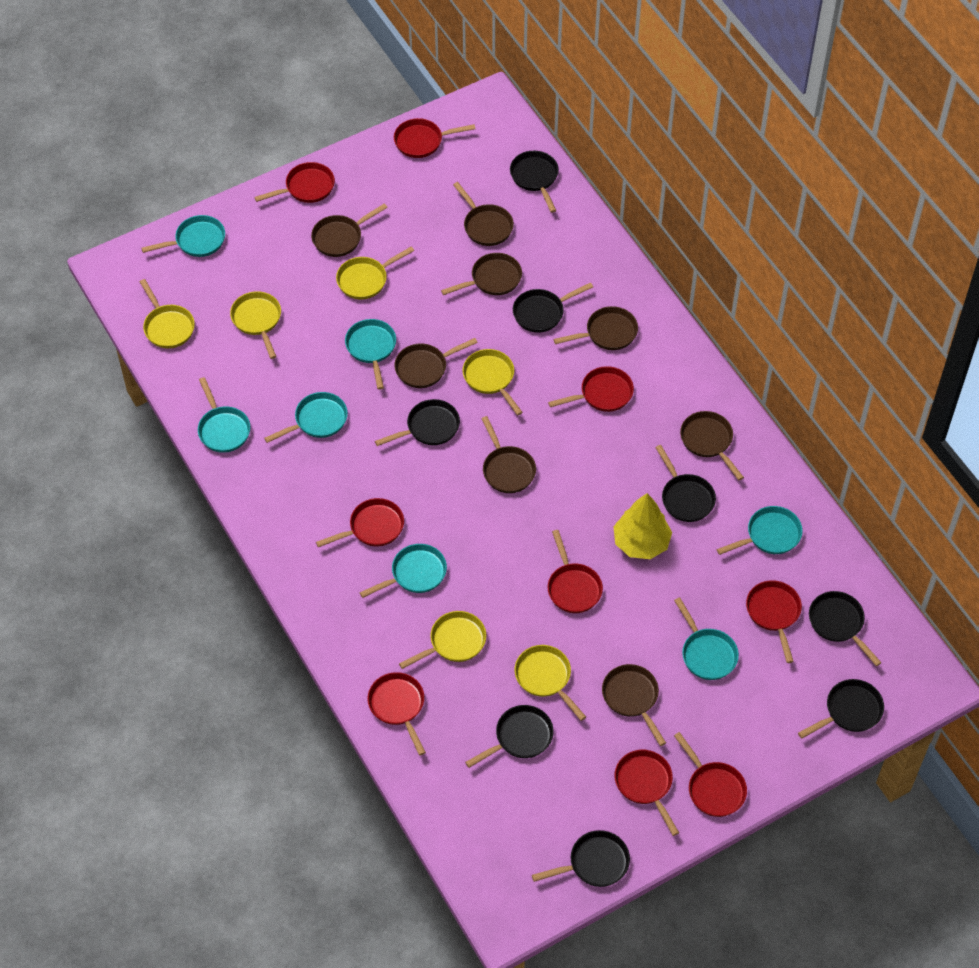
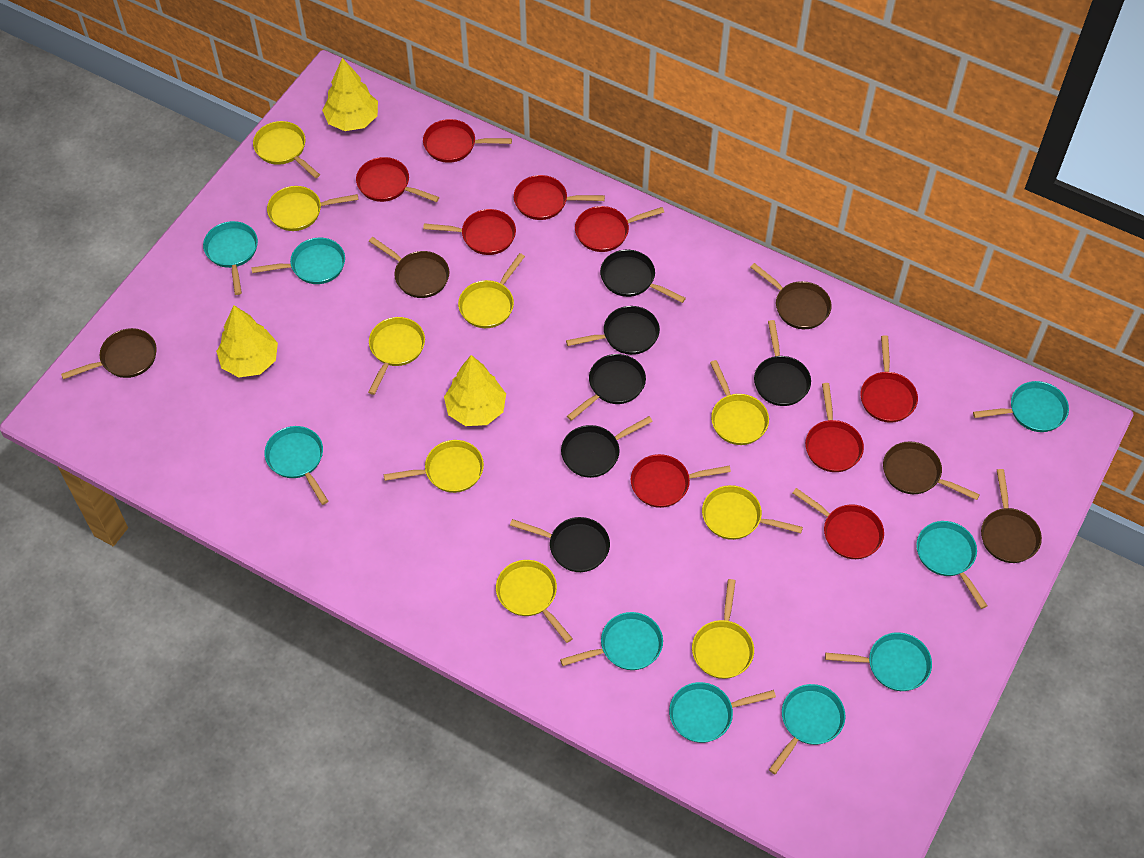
black pan: 8 -> 6
brown pan: 8 -> 5
turquoise pan: 7 -> 9
yellow pan: 6 -> 9
yellow tree: 1 -> 3

